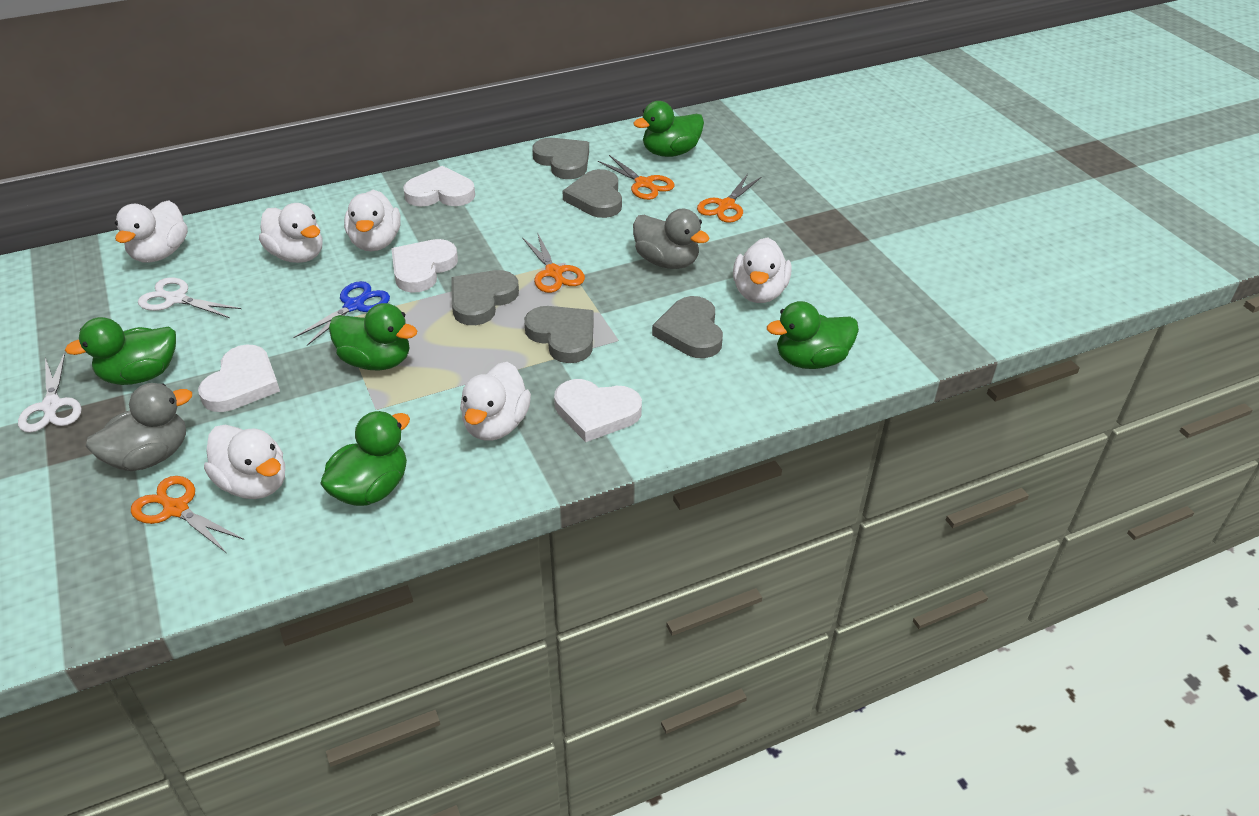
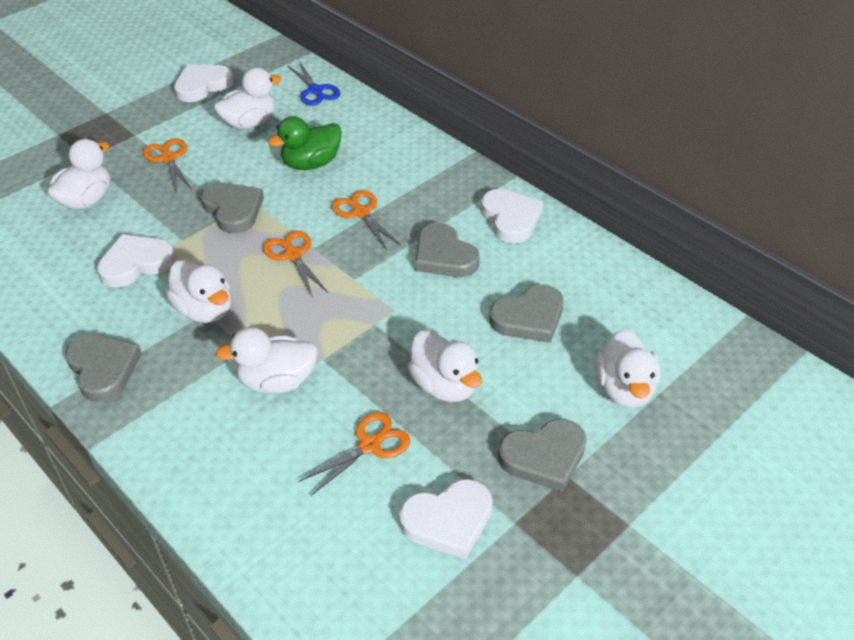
green duck: 5 -> 1
grey duck: 2 -> 0
white scissors: 2 -> 0

